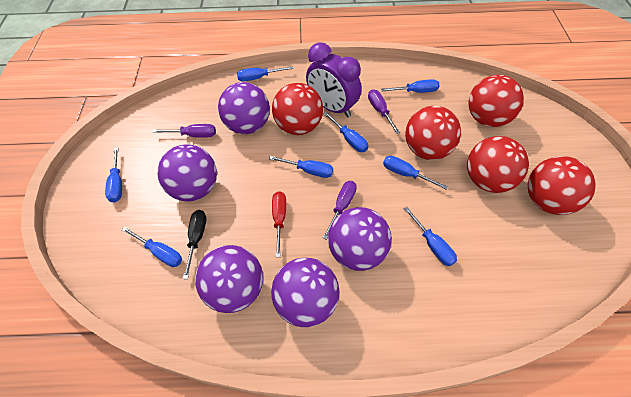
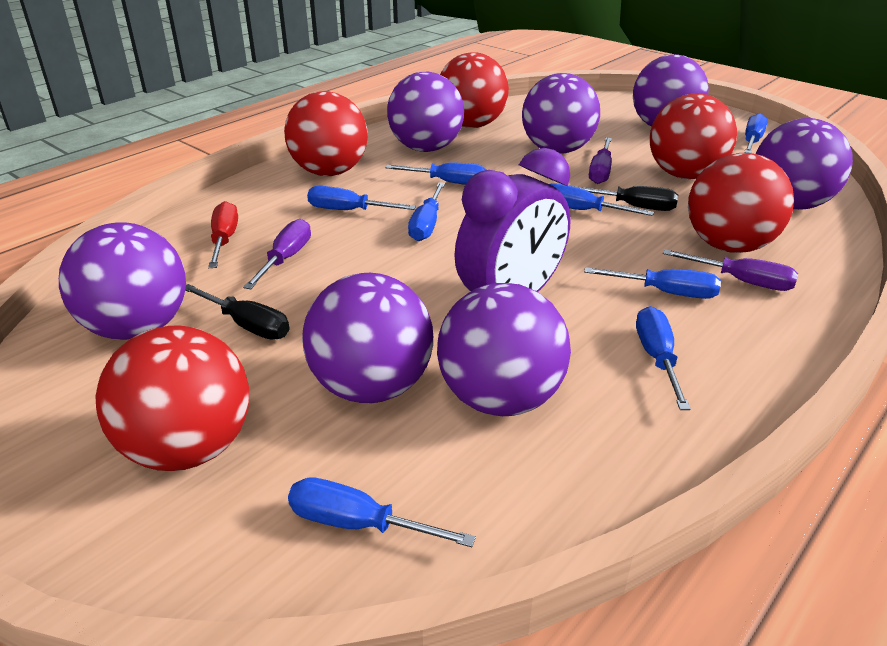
black screwdriver: 1 -> 2
purple ball: 5 -> 7

